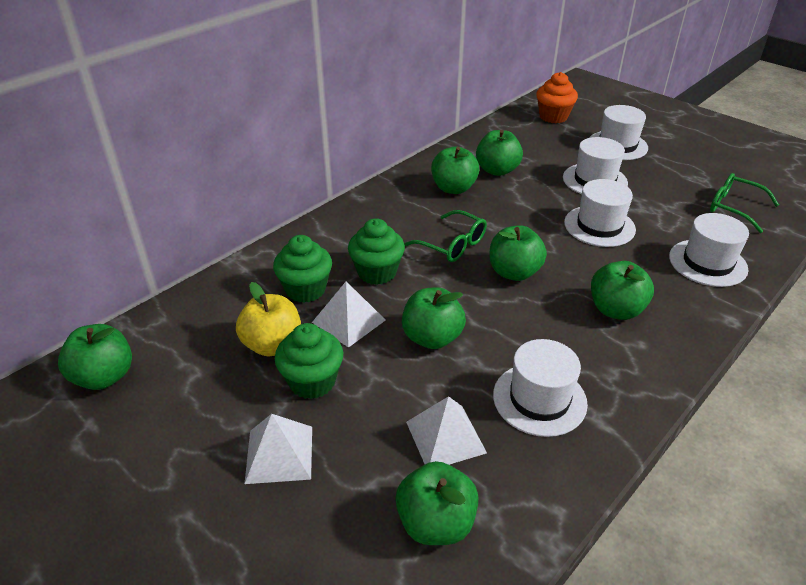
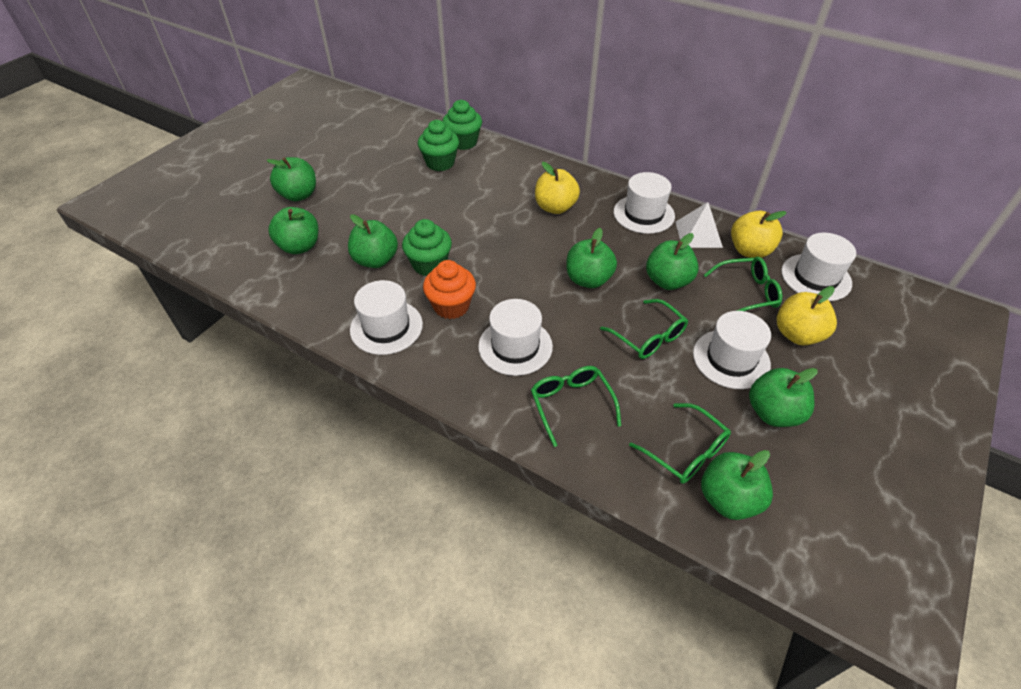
green glasses: 2 -> 4
white pyramid: 3 -> 1
yellow apple: 1 -> 3

